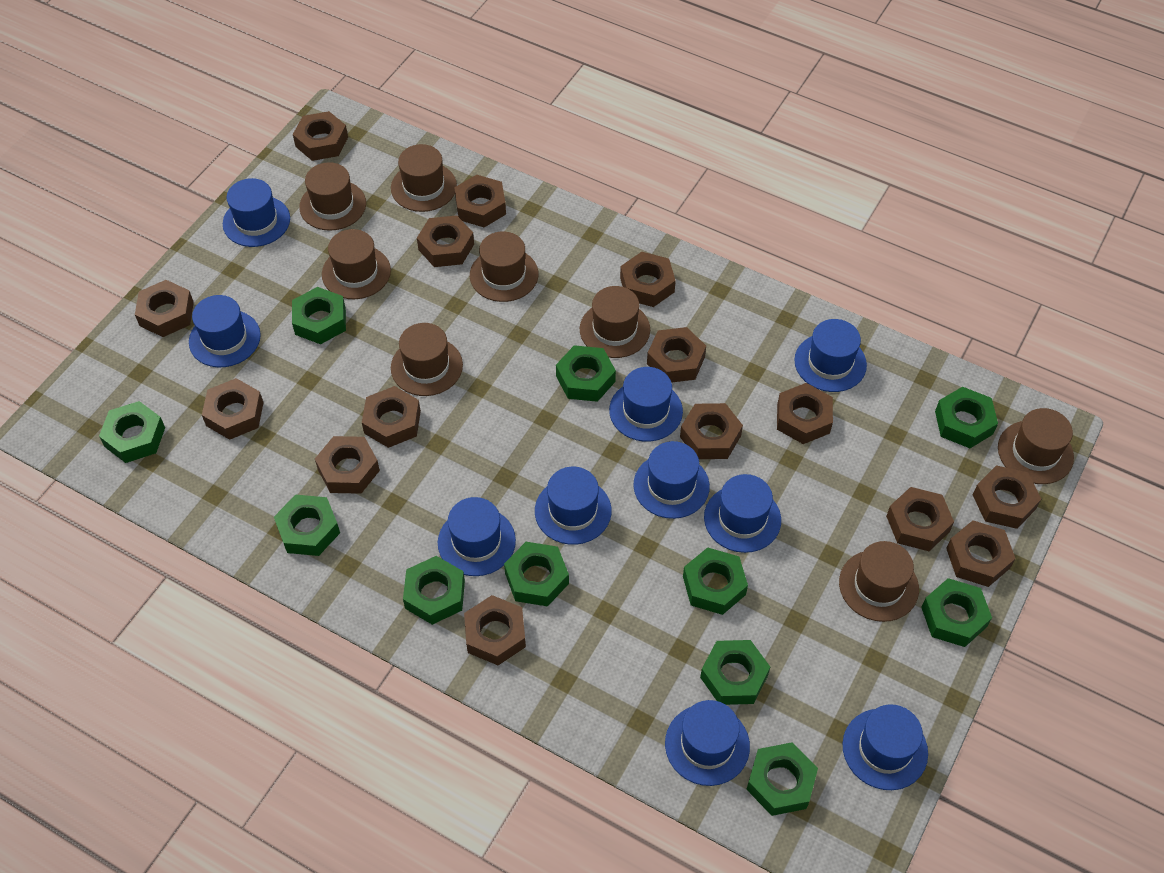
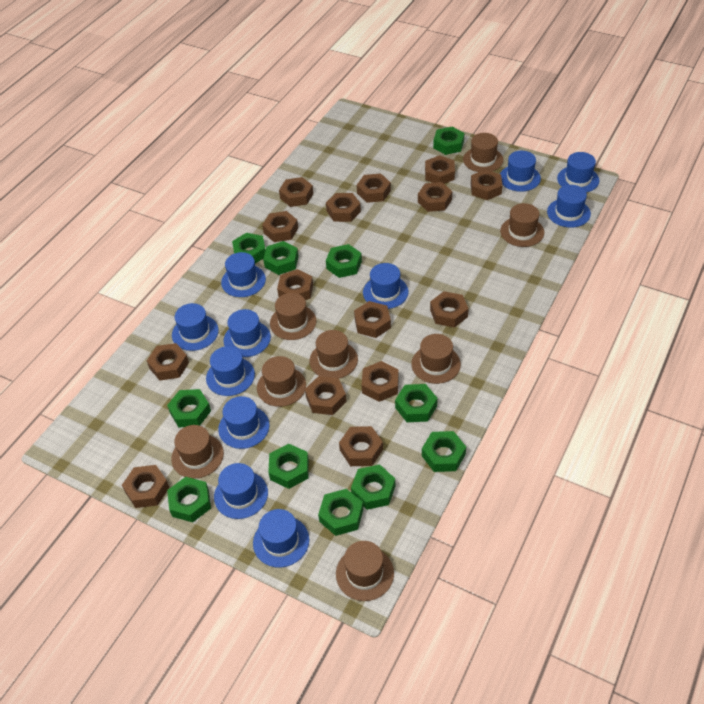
blue hat: 10 -> 11

